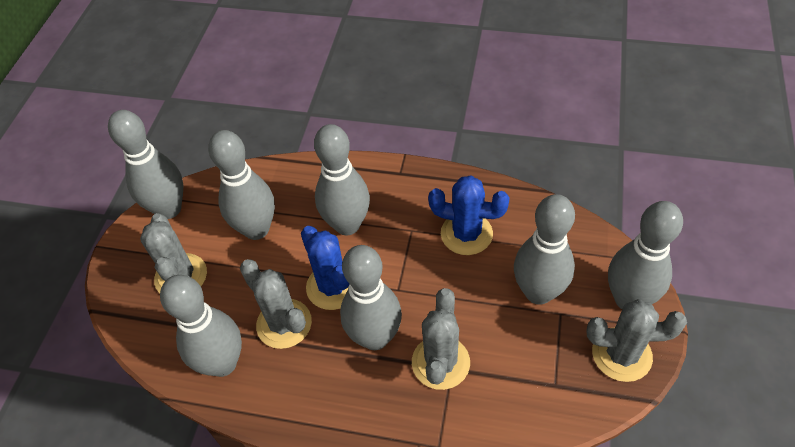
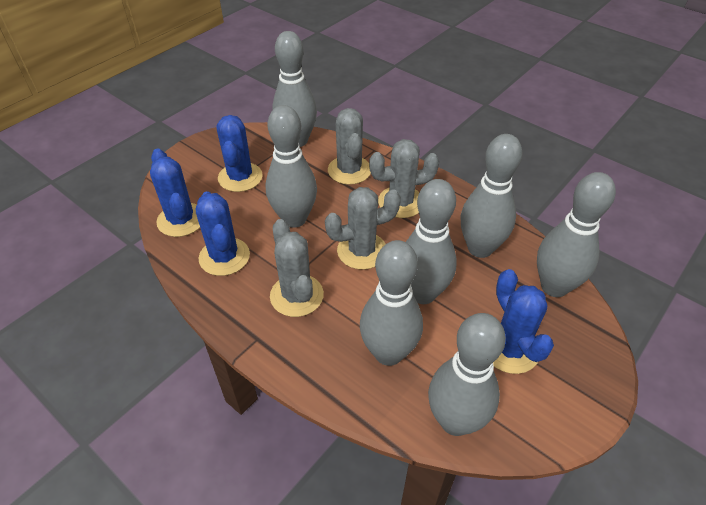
blue cactus: 2 -> 4

